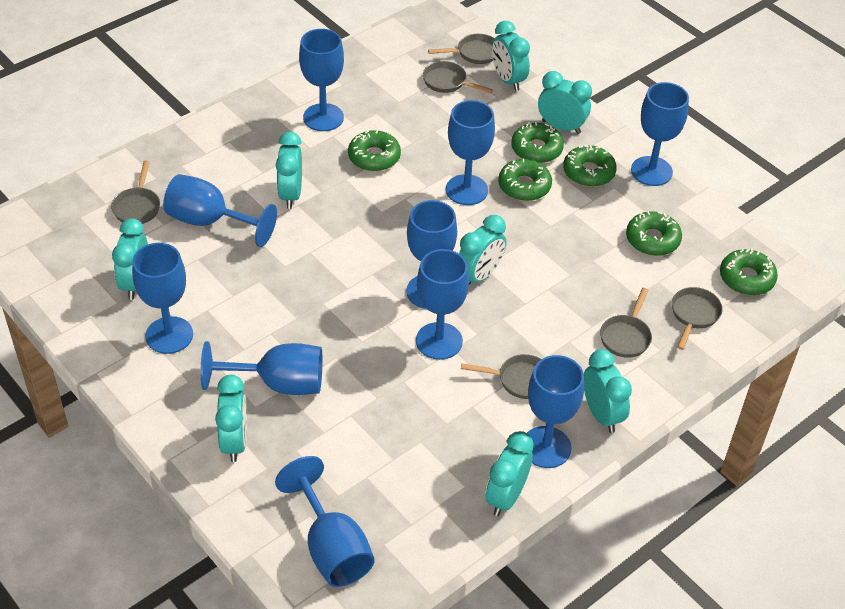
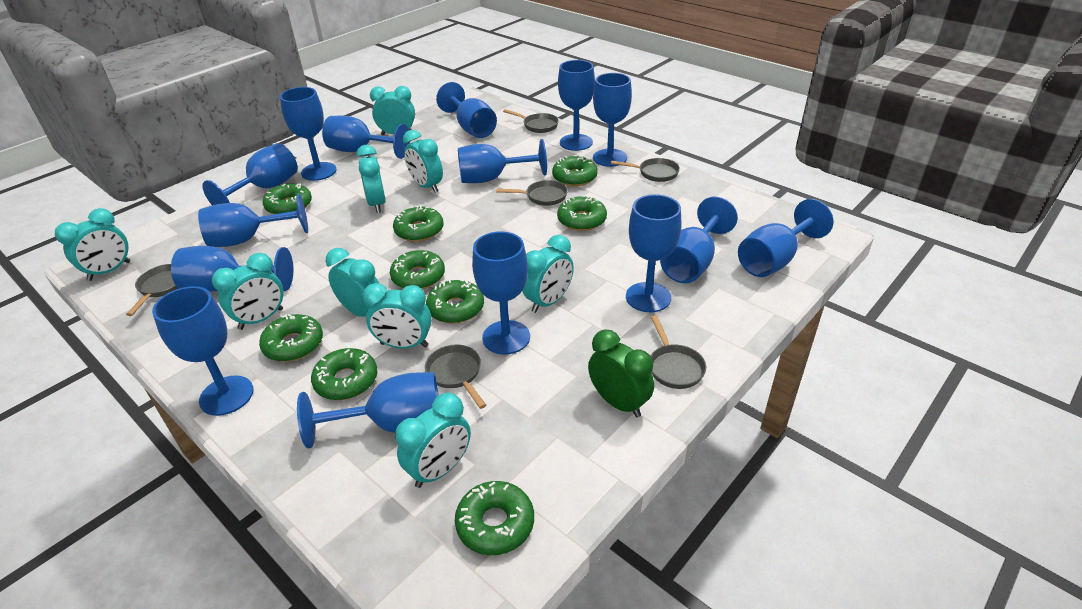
blue goblet: 10 -> 15
green clock: 0 -> 1
green donut: 6 -> 9
turquoise clock: 8 -> 9

